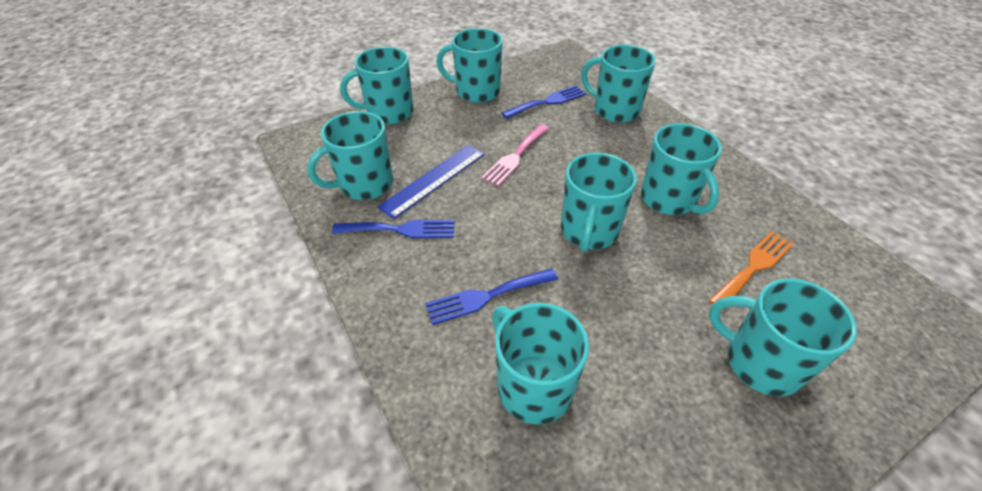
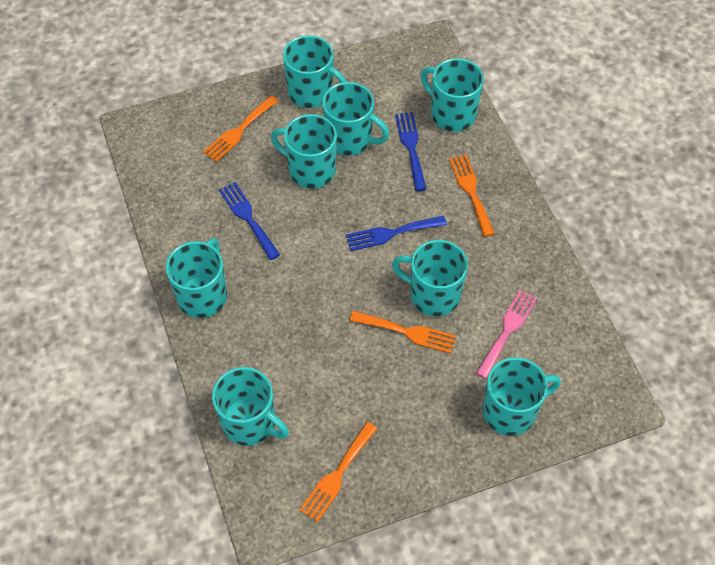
blue ruler: 1 -> 0
orange fork: 1 -> 4

